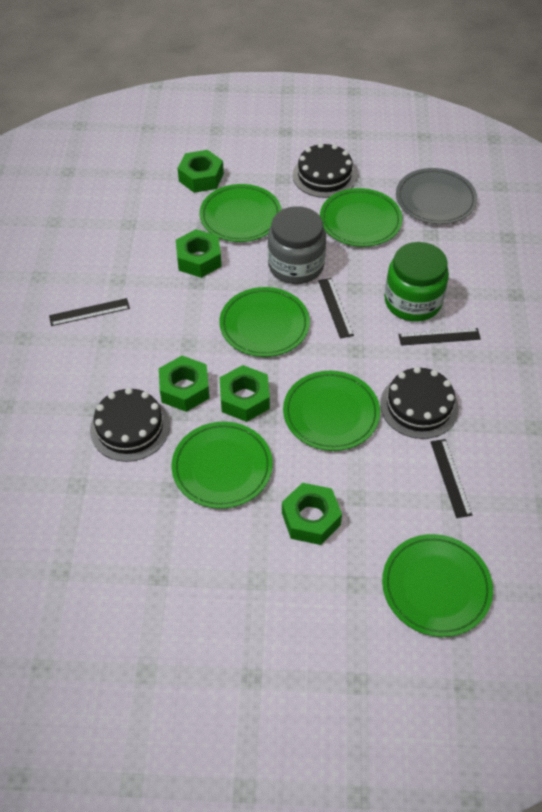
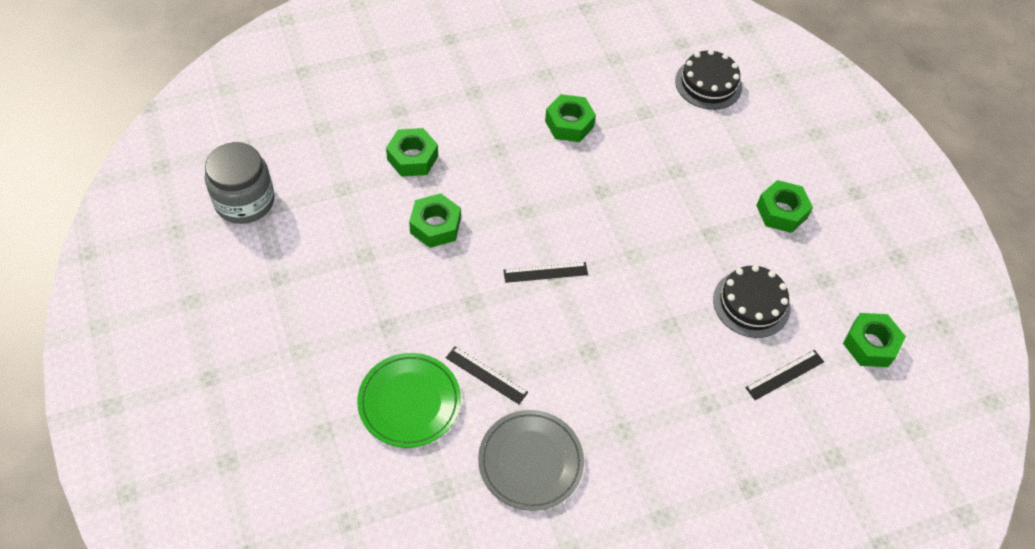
black cake: 3 -> 2
black ruler: 4 -> 3
green jar: 1 -> 0
green plate: 6 -> 1

